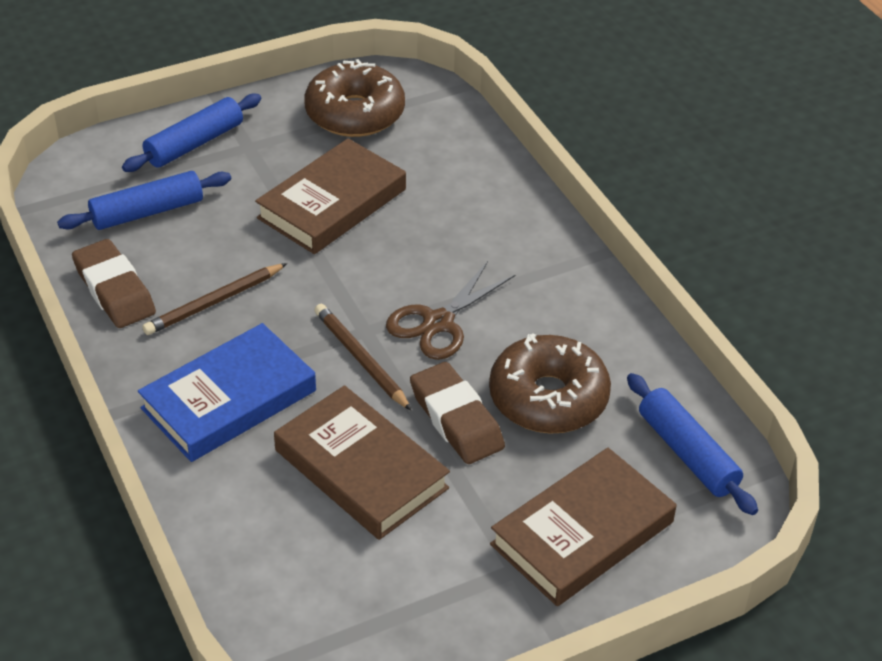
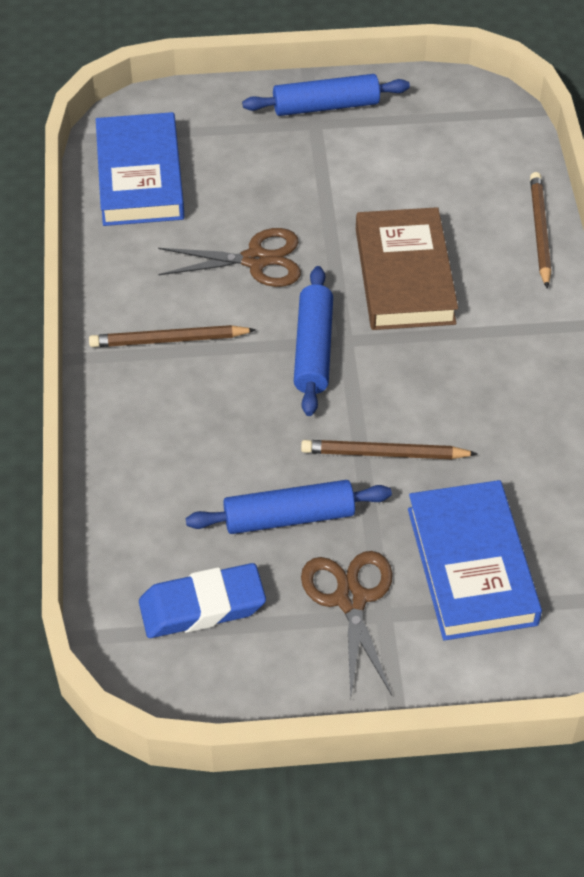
blue book: 1 -> 2
blue eraser: 0 -> 1
brown book: 3 -> 1
brown donut: 2 -> 0
brown eraser: 2 -> 0
brown pencil: 2 -> 3
brown scissors: 1 -> 2

